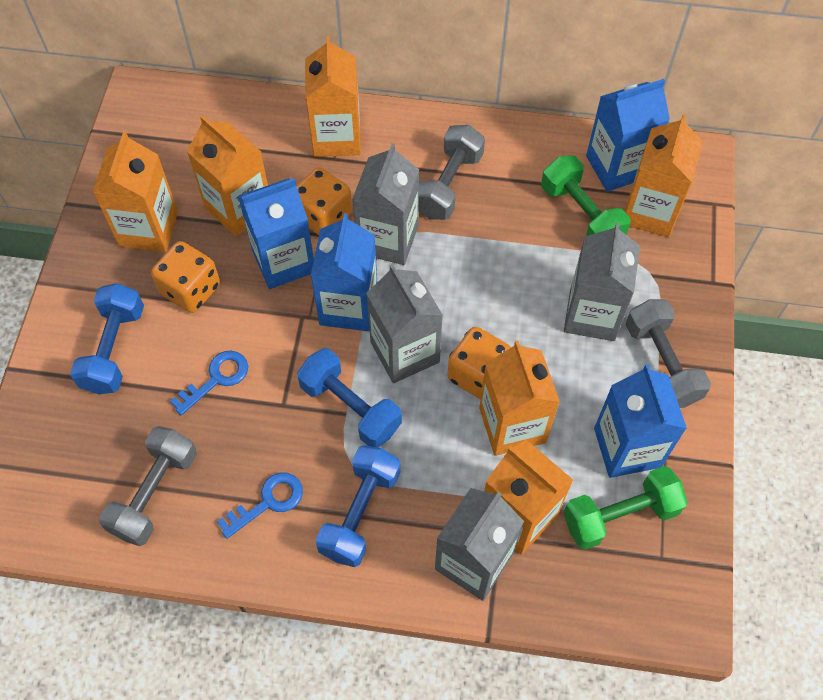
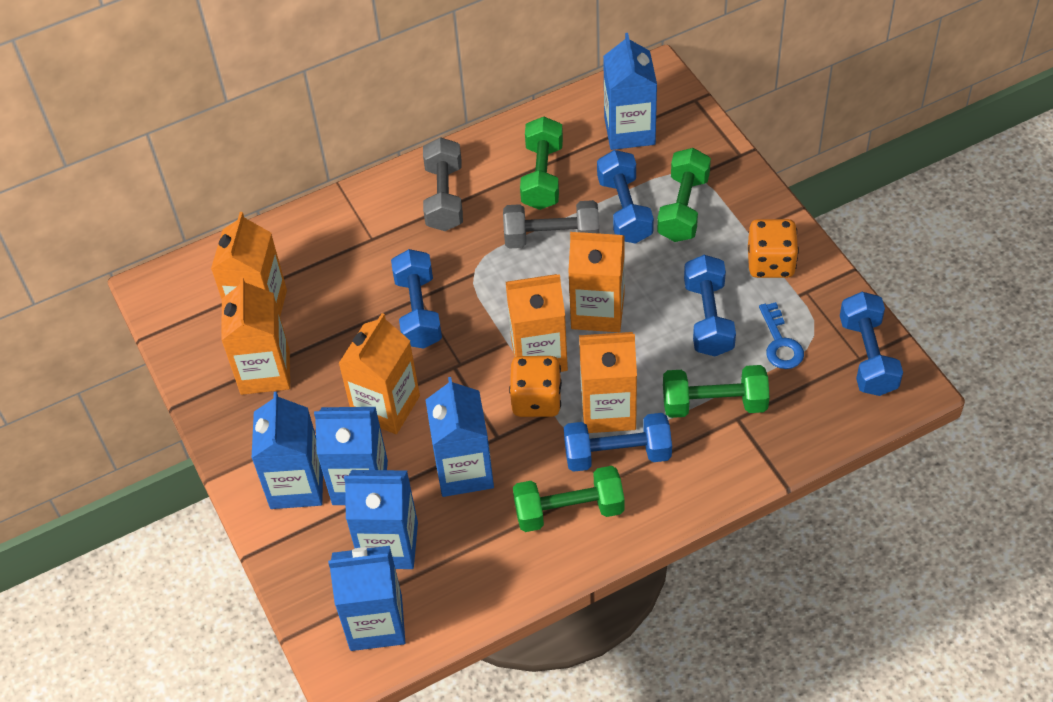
blue carton: 4 -> 6
blue dumbbell: 3 -> 5
blue key: 2 -> 1
green dumbbell: 2 -> 4
grey carton: 4 -> 0
grey dumbbell: 3 -> 2
orange dice: 3 -> 2

